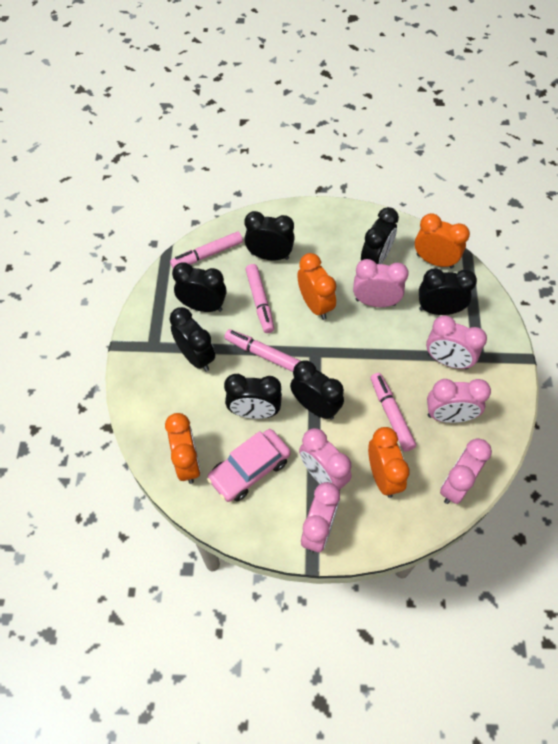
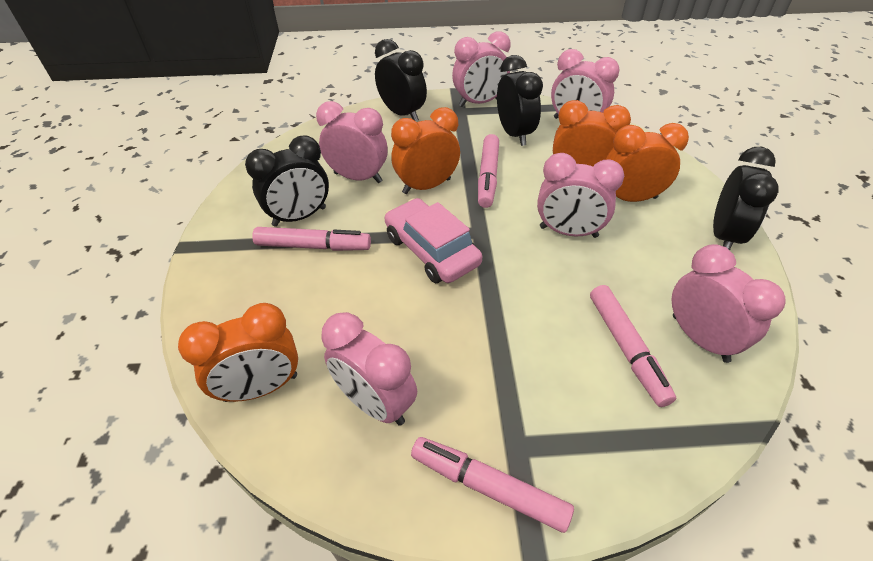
black clock: 7 -> 4

